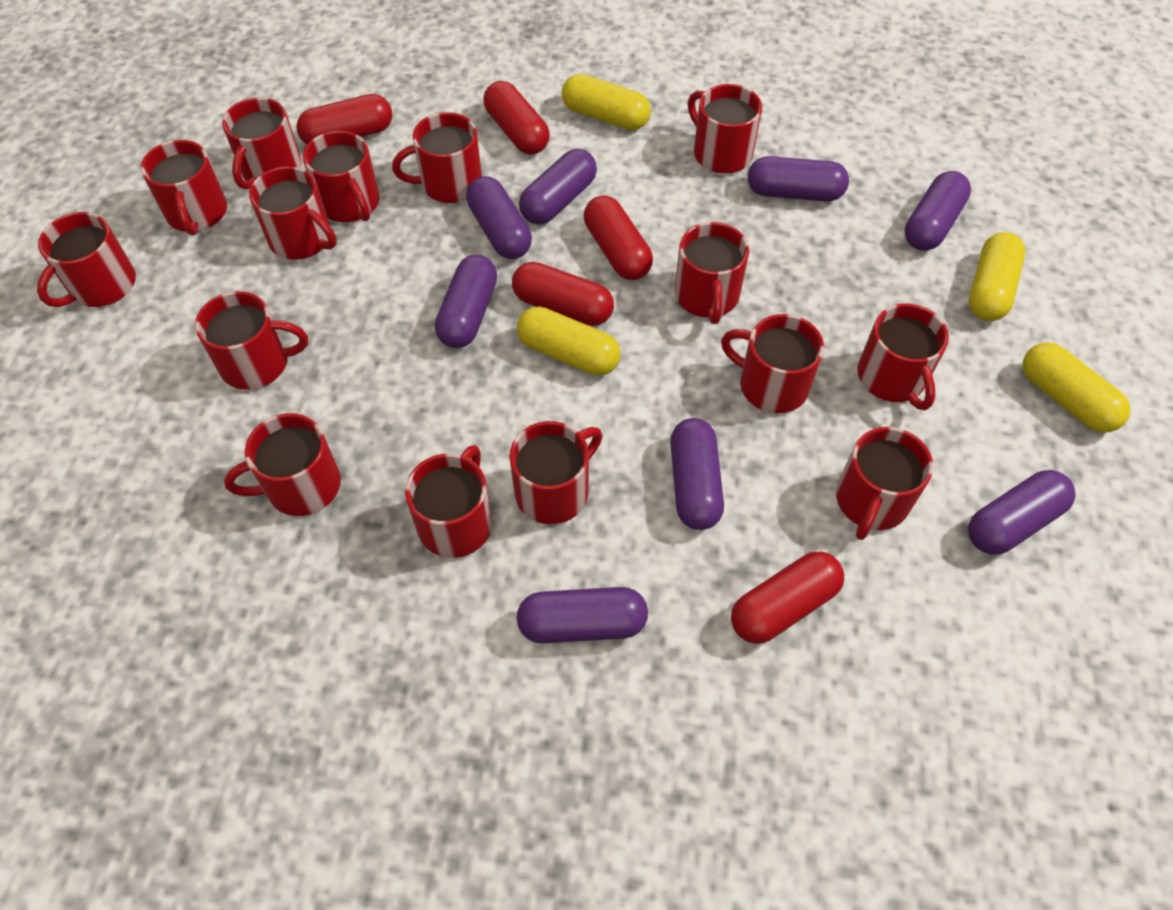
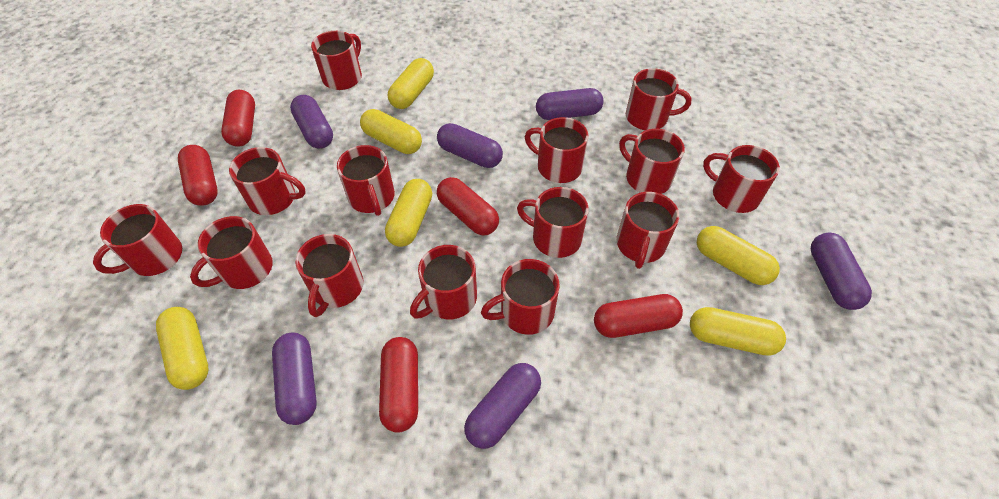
purple capsule: 8 -> 6
red mug: 15 -> 14
yellow capsule: 4 -> 6

